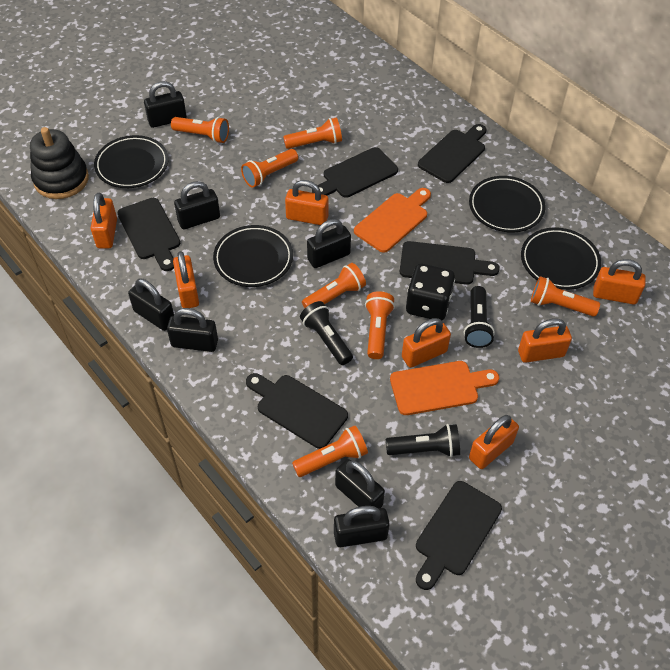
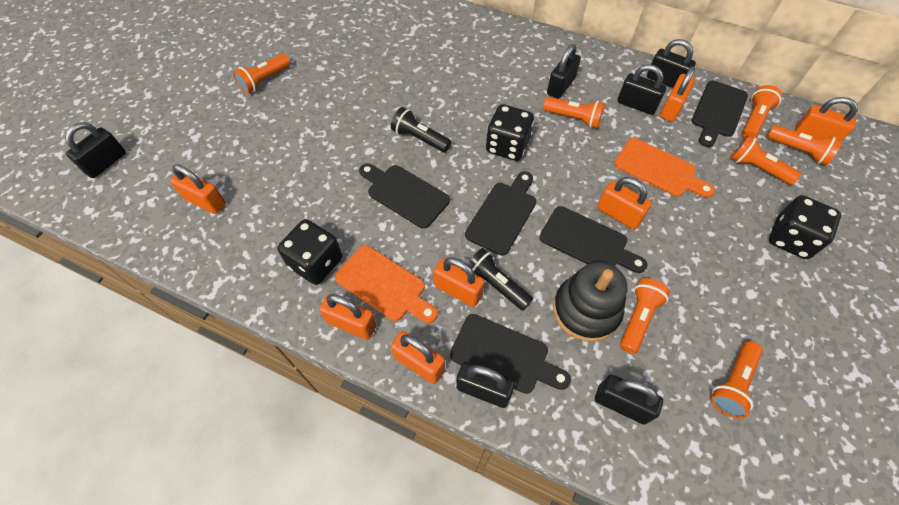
black cutting board: 6 -> 5
black dice: 1 -> 3
black flashlight: 3 -> 2
black padlock: 7 -> 6
black plate: 4 -> 0

